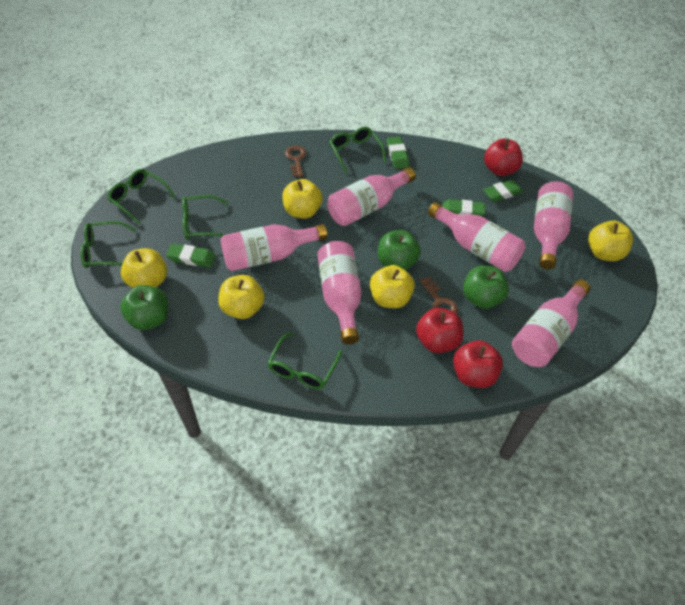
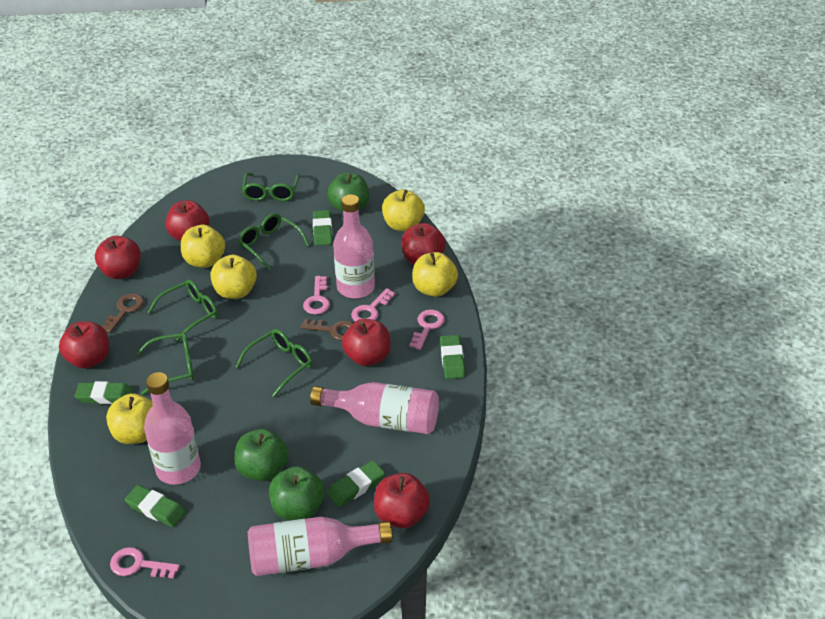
green eraser: 4 -> 5
pink bottle: 6 -> 4
pink key: 0 -> 4
red apple: 3 -> 6

